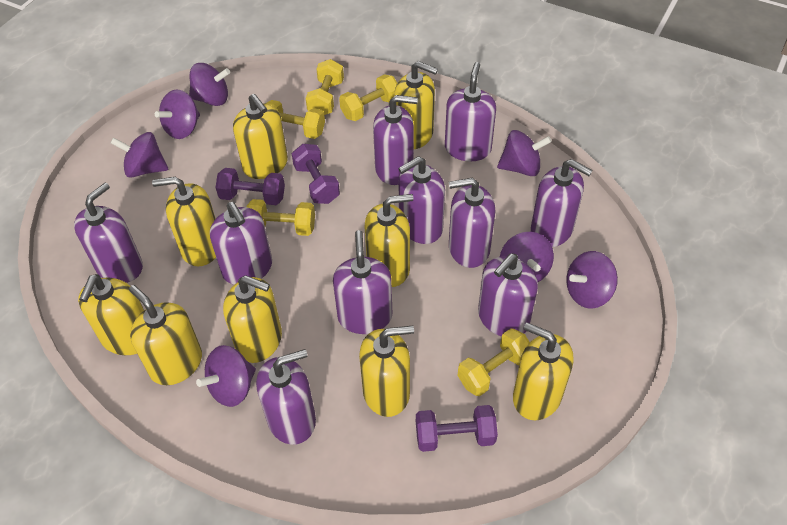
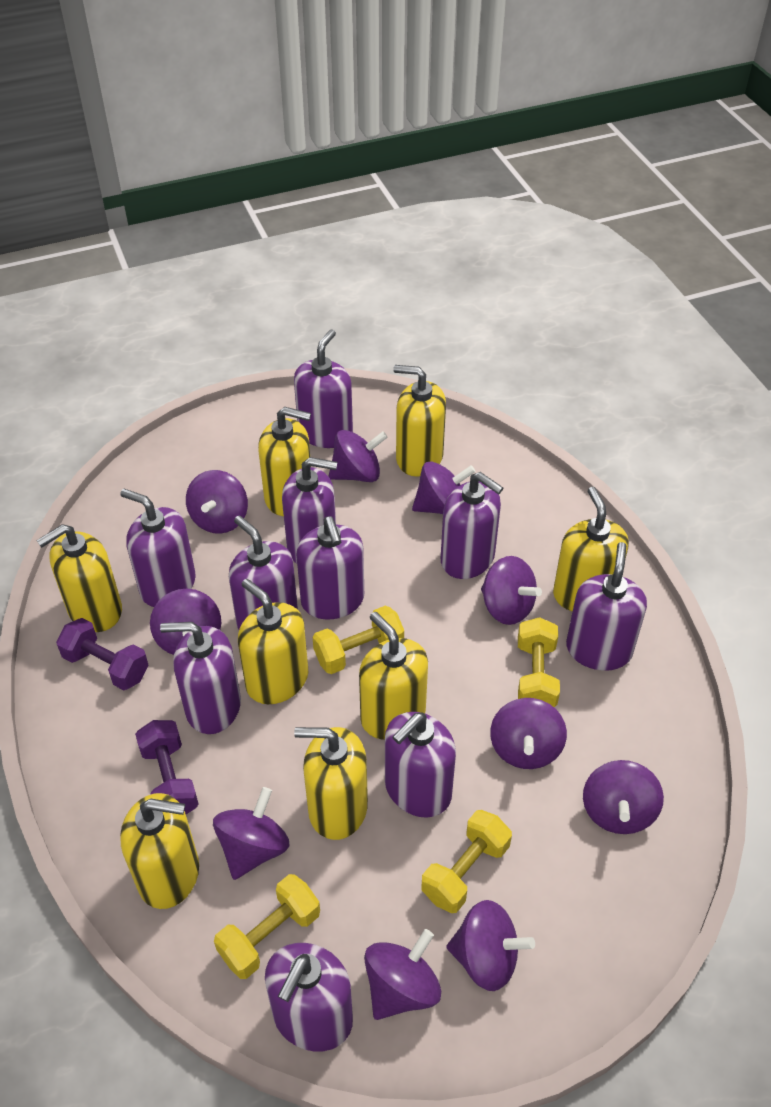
purple dumbbell: 3 -> 2
purple spinning top: 7 -> 10
yellow dumbbell: 5 -> 4
yellow soap dispenser: 9 -> 8

